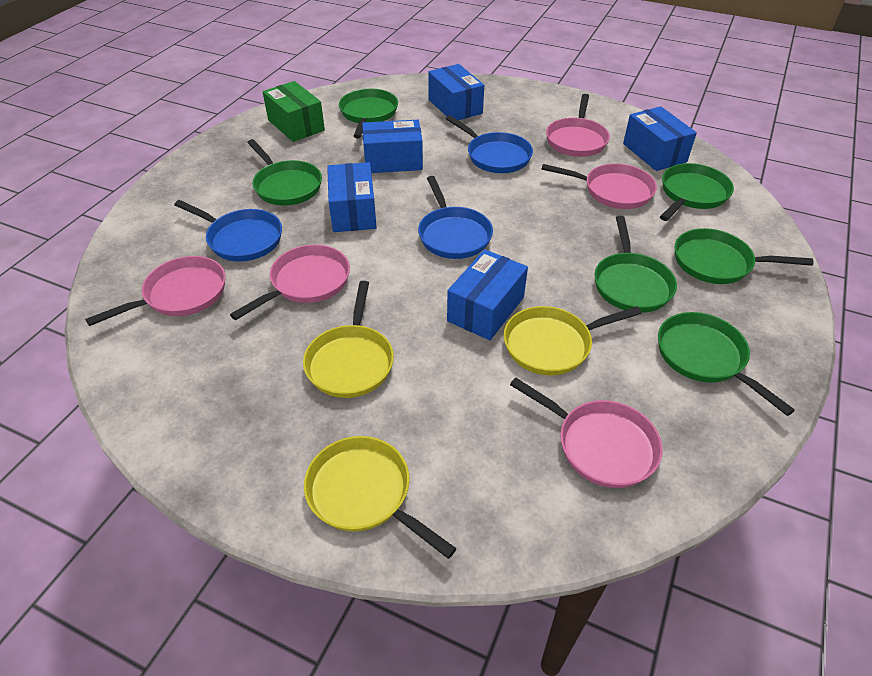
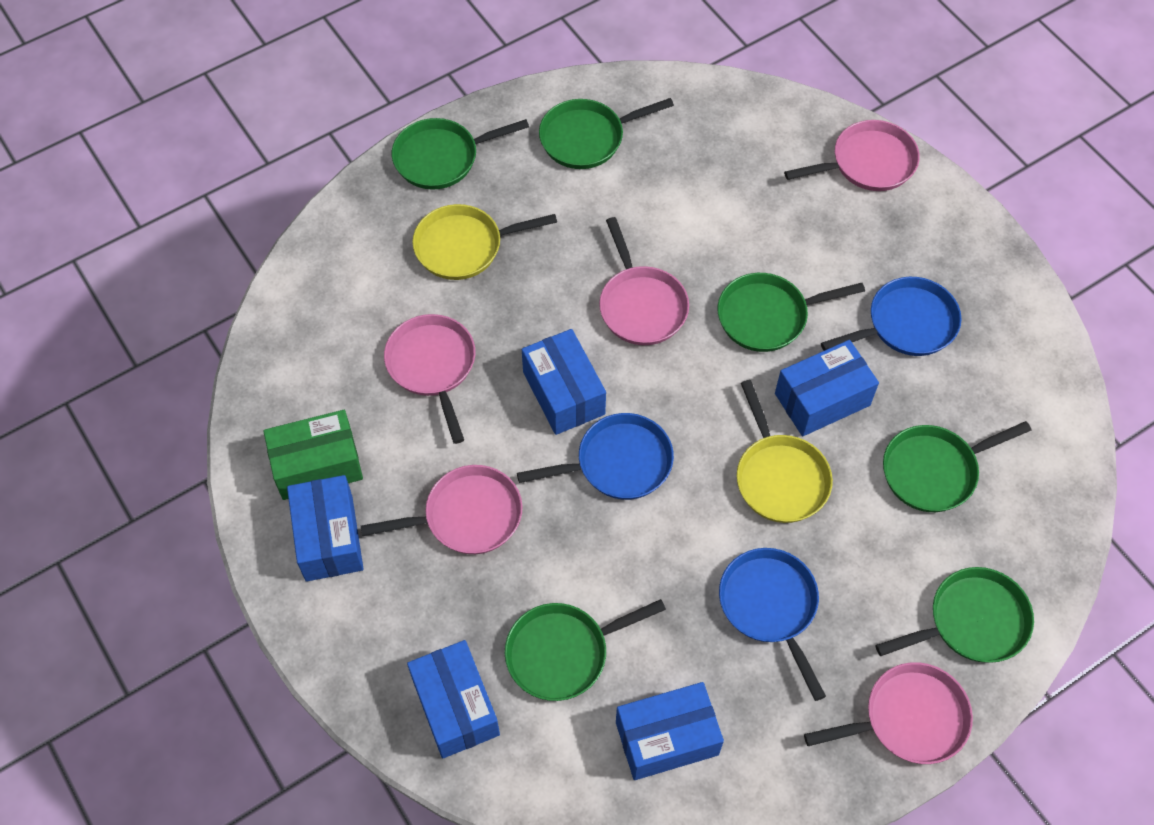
yellow pan: 3 -> 2

